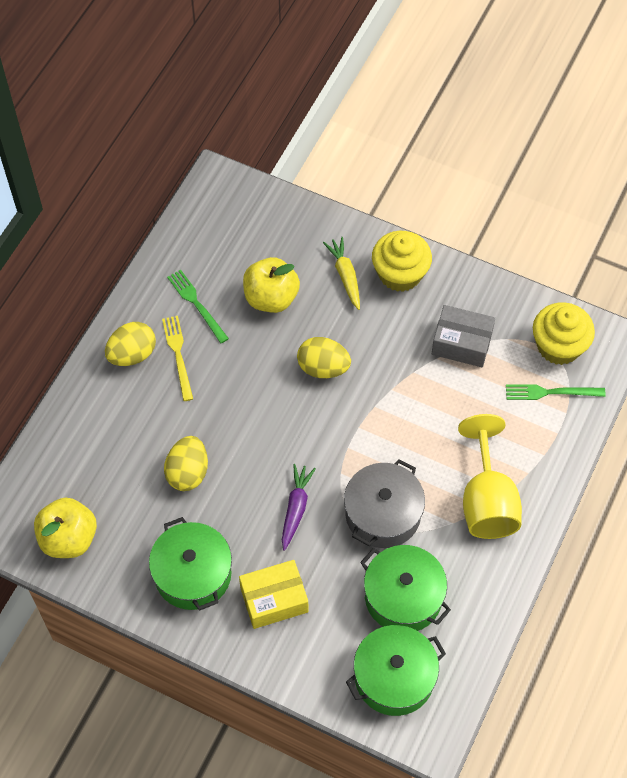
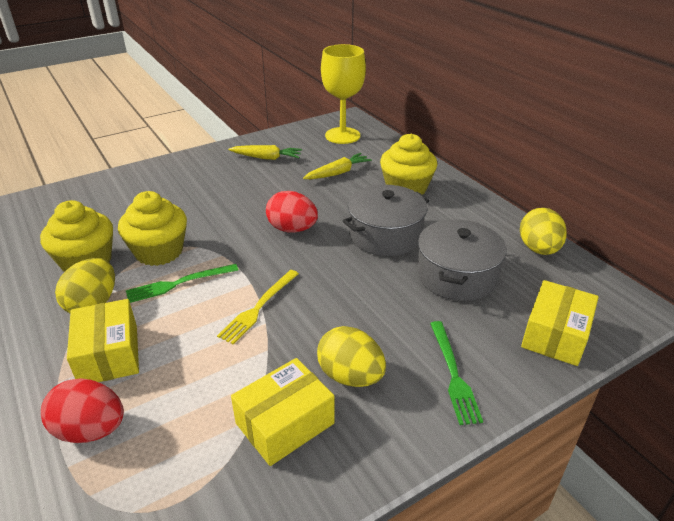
green pot: 3 -> 0
grey box: 1 -> 0
grey pot: 1 -> 2
purple carrot: 1 -> 0
red egg: 0 -> 2
yellow apple: 2 -> 0
yellow box: 1 -> 3
yellow carrot: 1 -> 2
yellow cupcake: 2 -> 3

